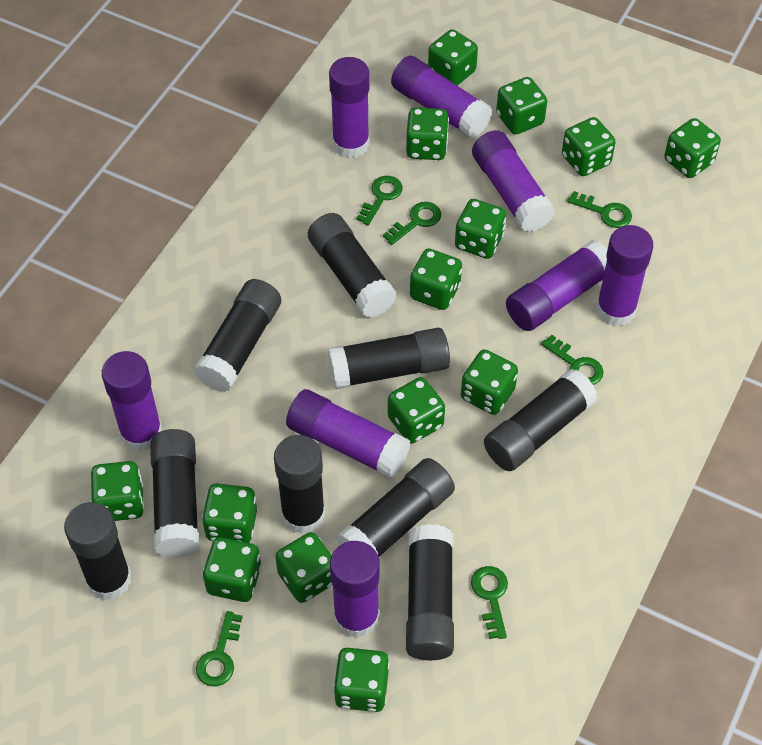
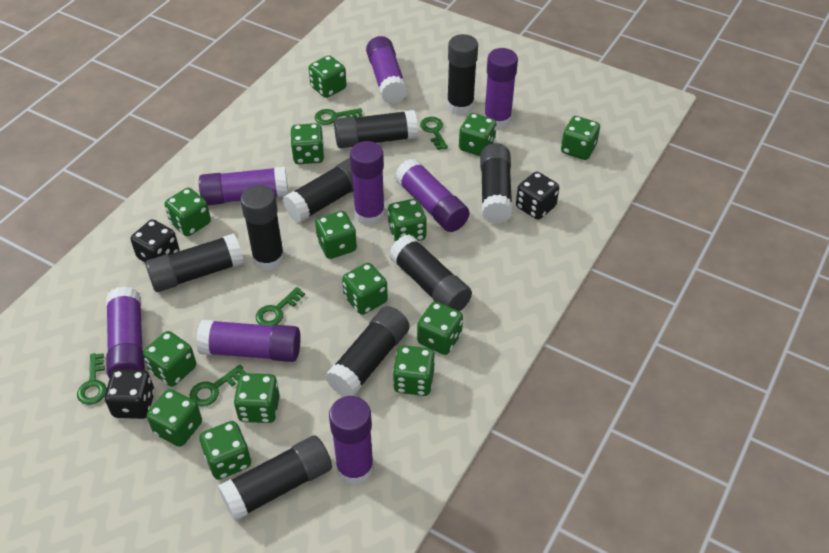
black dice: 0 -> 3
green key: 6 -> 5

